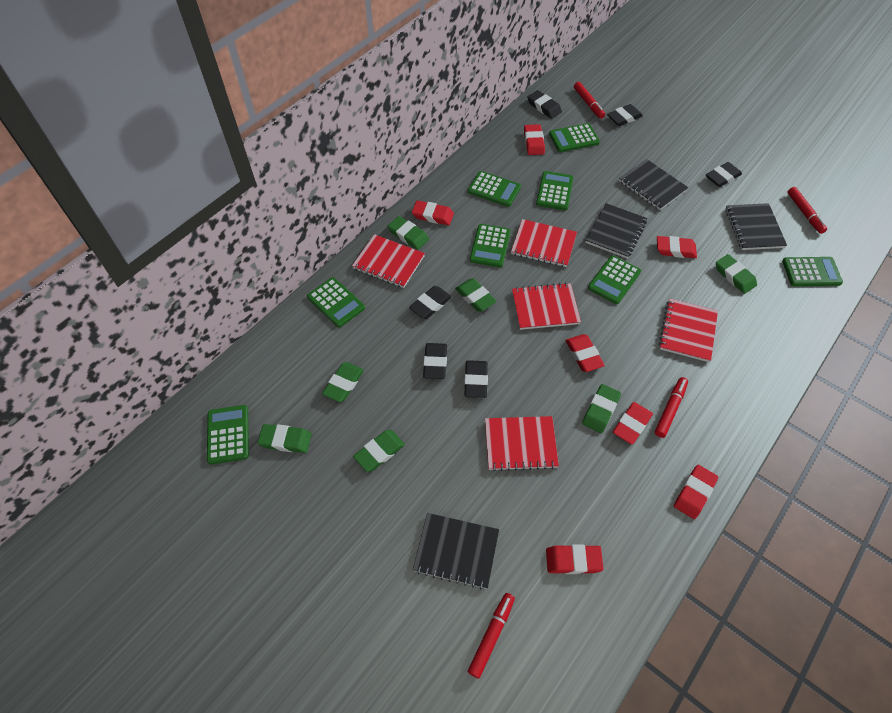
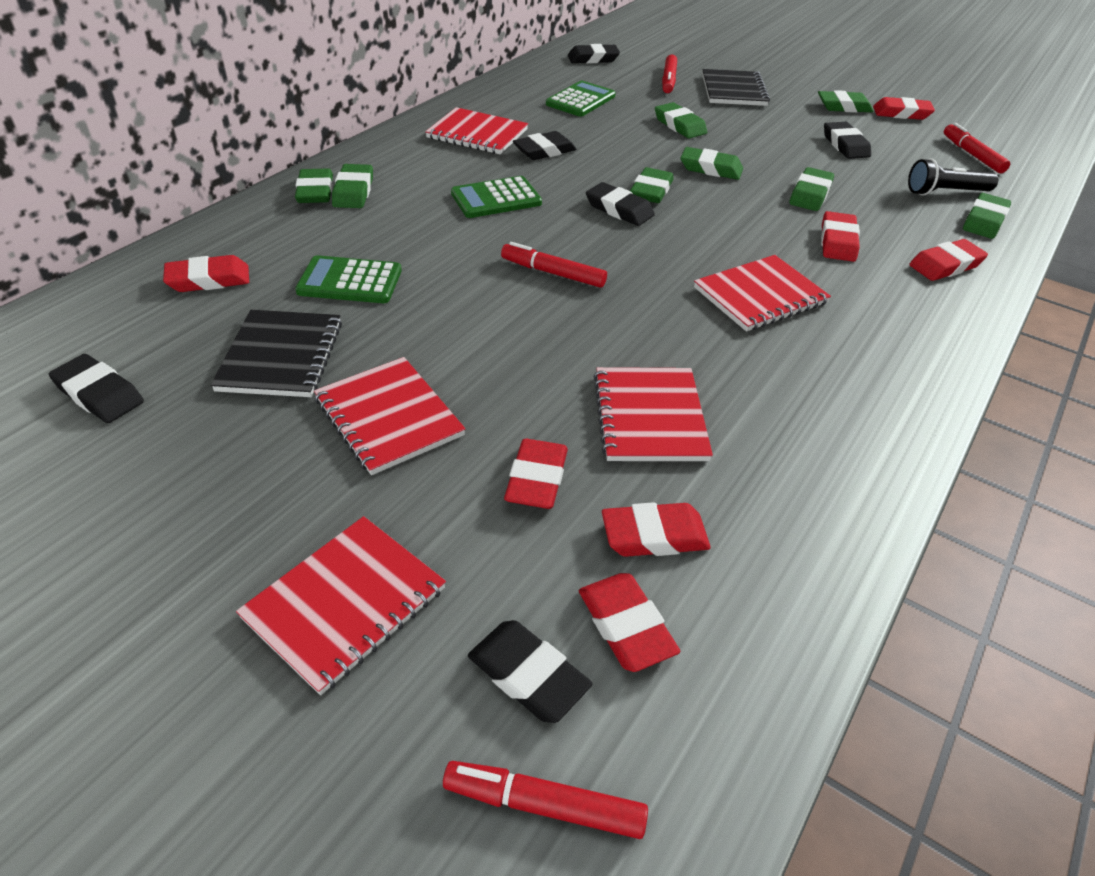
black flashlight: 0 -> 1
black notebook: 4 -> 2
green calculator: 8 -> 3
green eraser: 7 -> 8

